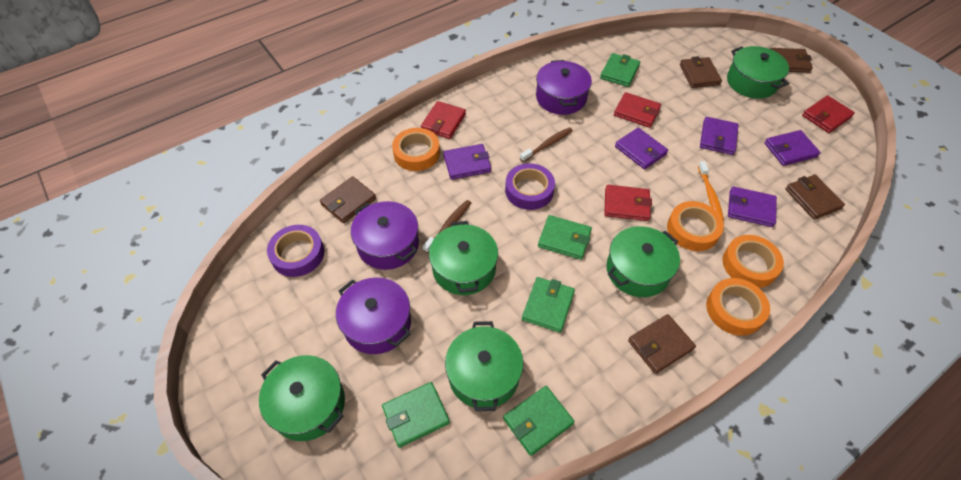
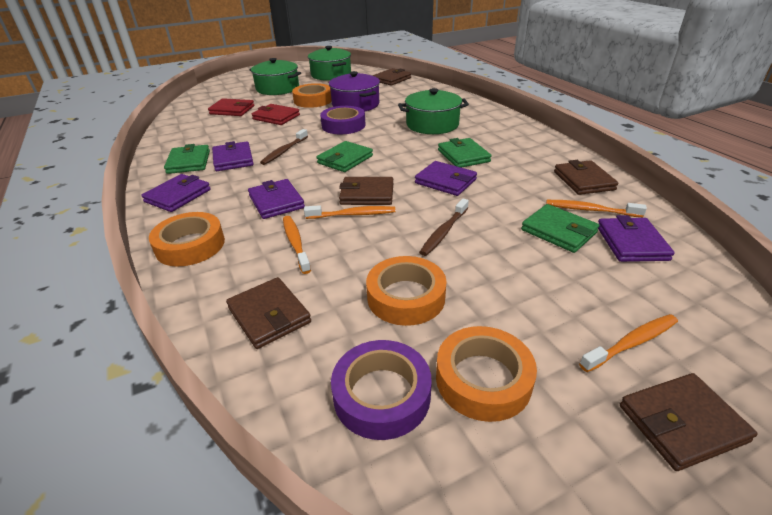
green pot: 5 -> 3
green wallet: 5 -> 4
orange toothbrush: 1 -> 4
purple pot: 3 -> 1
red wallet: 4 -> 2

